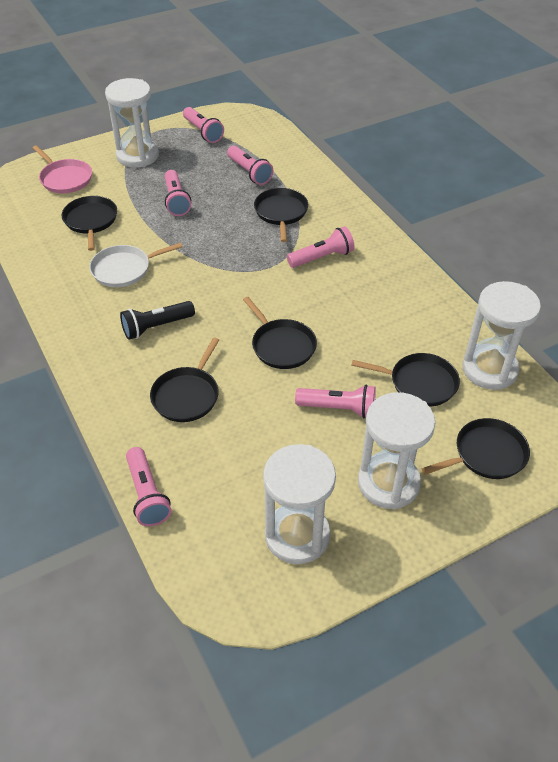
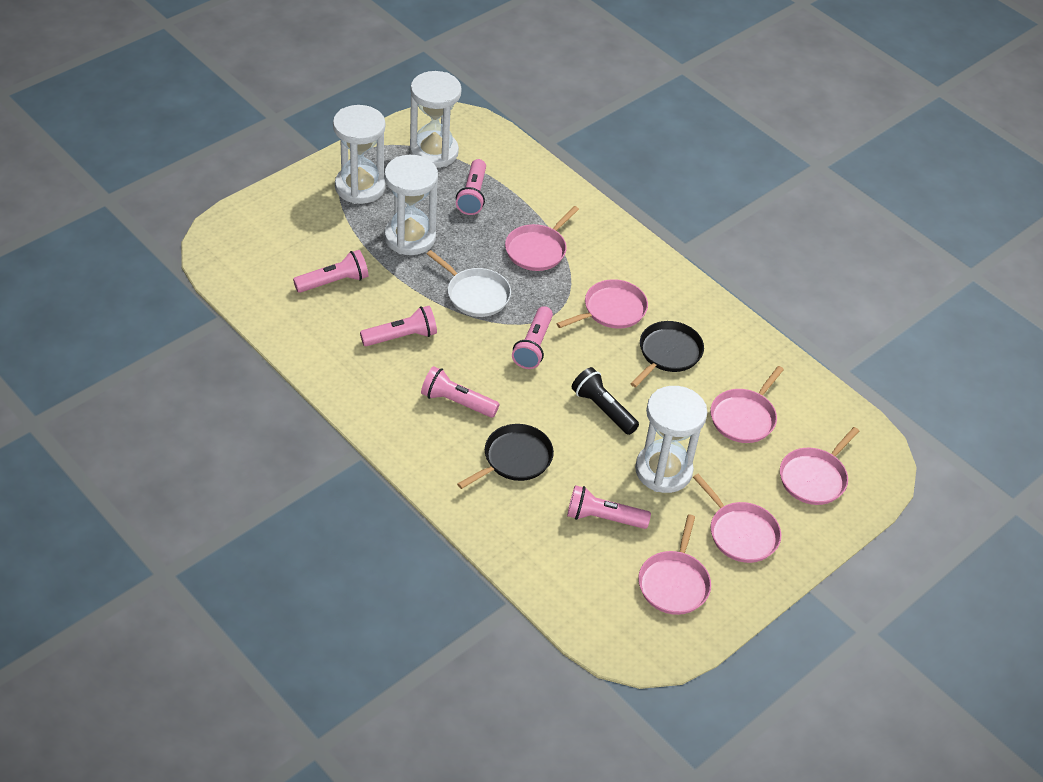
black pan: 6 -> 2
pink pan: 1 -> 6

